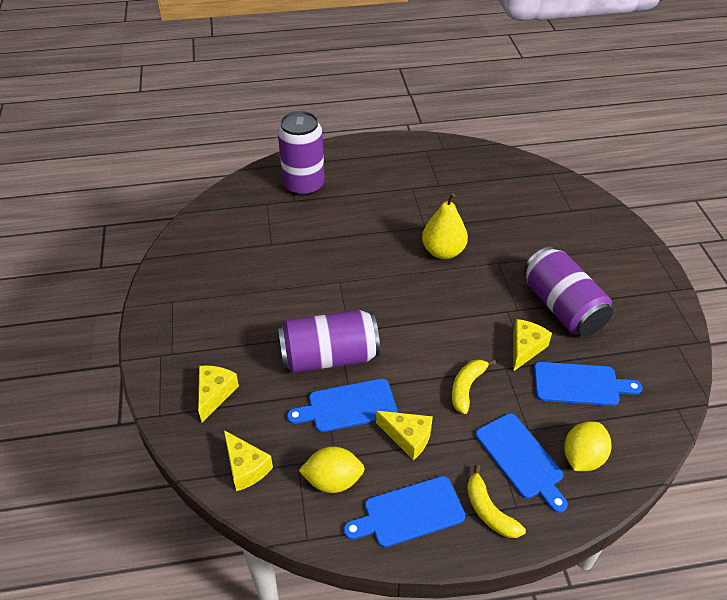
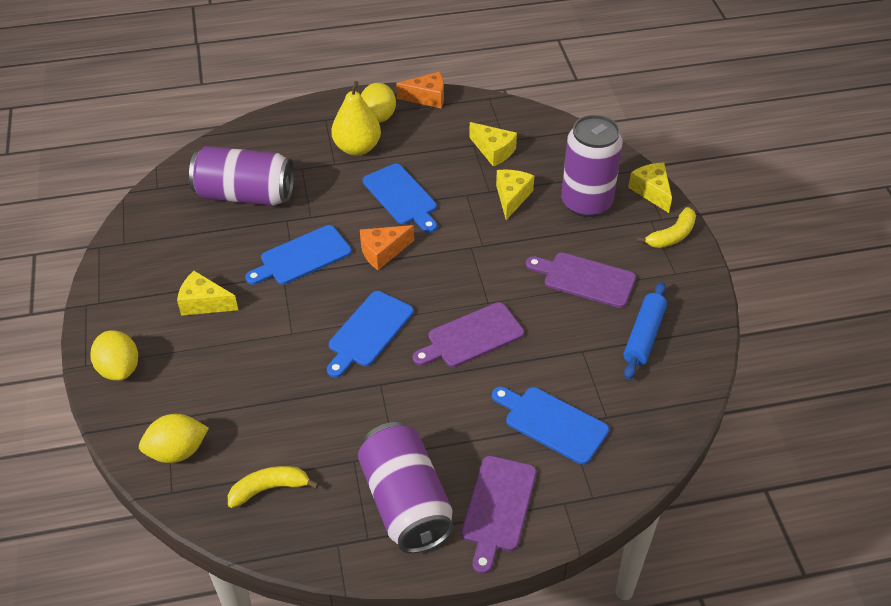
blue rolling pin: 0 -> 1
orange cheese: 0 -> 2
purple cutting board: 0 -> 3
yellow lemon: 2 -> 3

